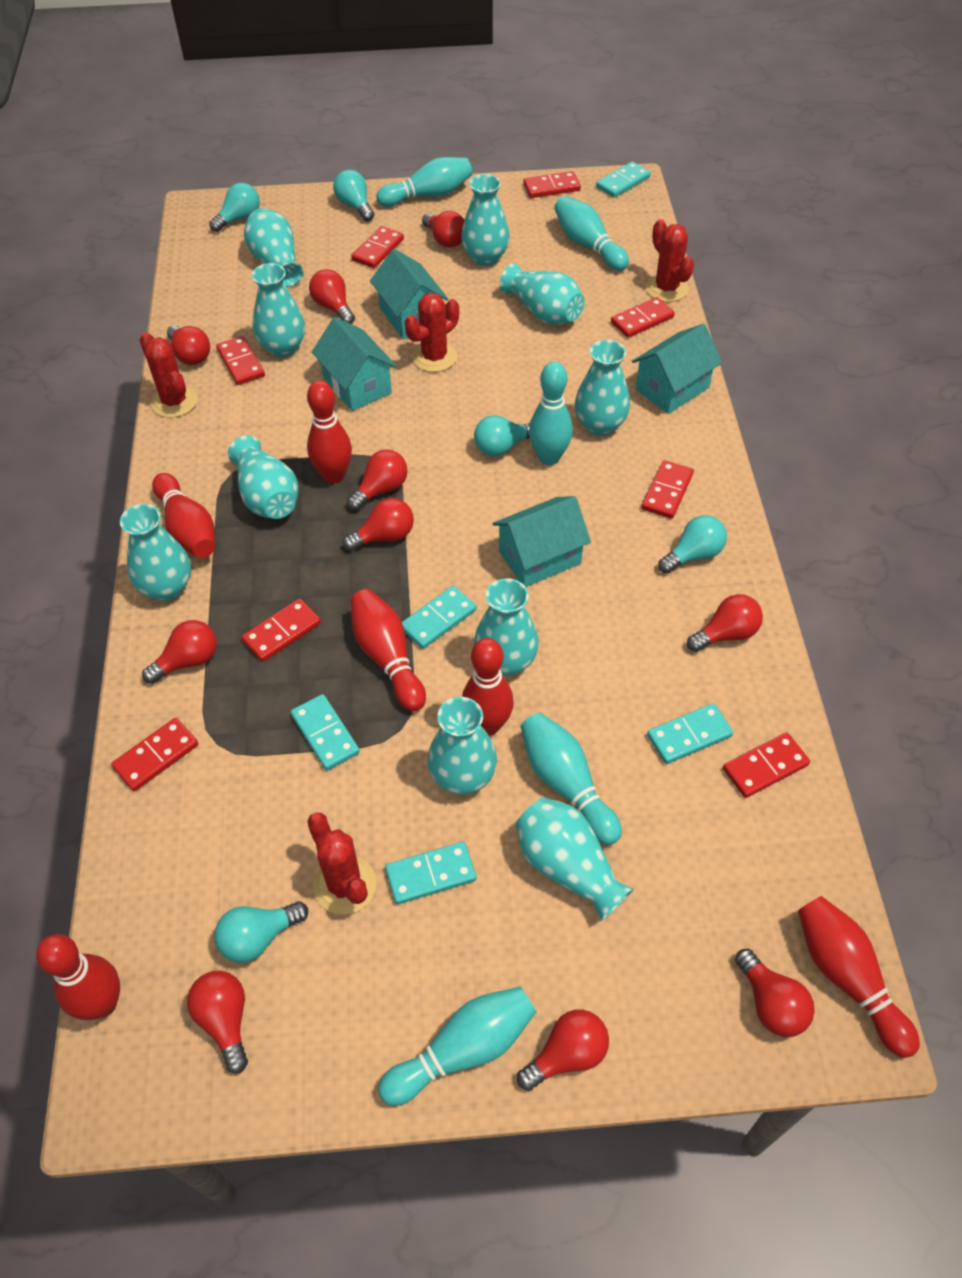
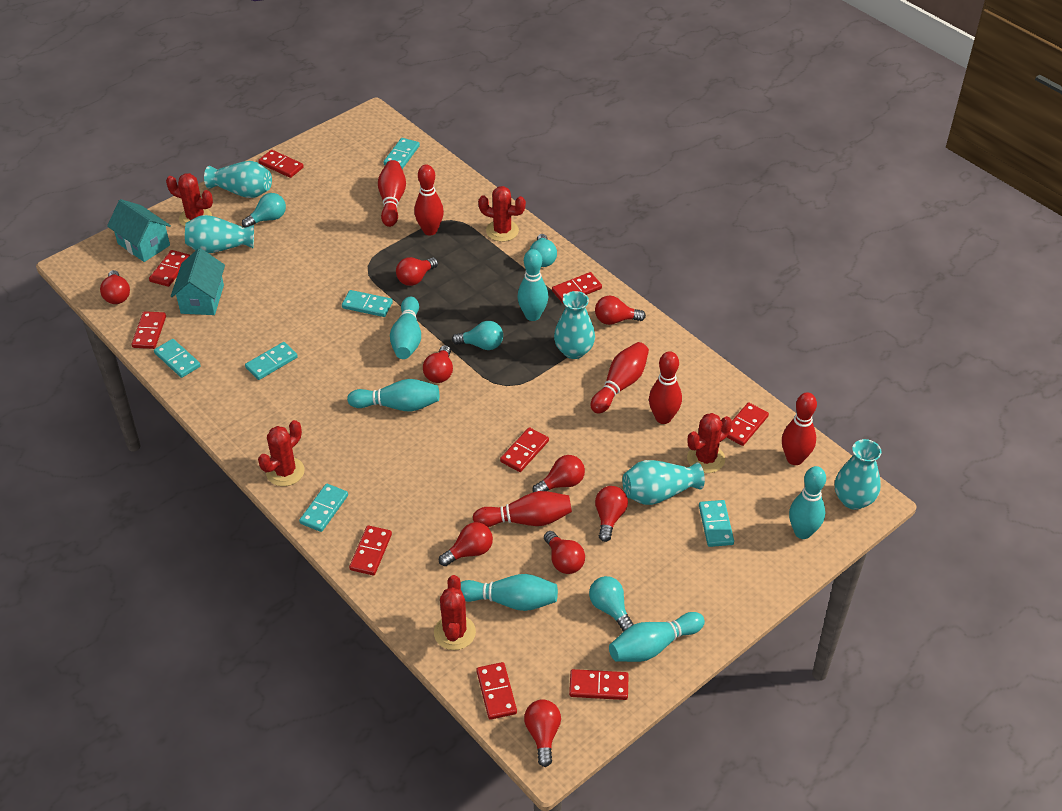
red cactus: 4 -> 5
red domino: 8 -> 9
red light bulb: 10 -> 9
turquoise bowling pin: 5 -> 6
turquoise domino: 5 -> 6
turquoise house: 4 -> 2
turquoise light bulb: 5 -> 4
turquoise vase: 10 -> 5

